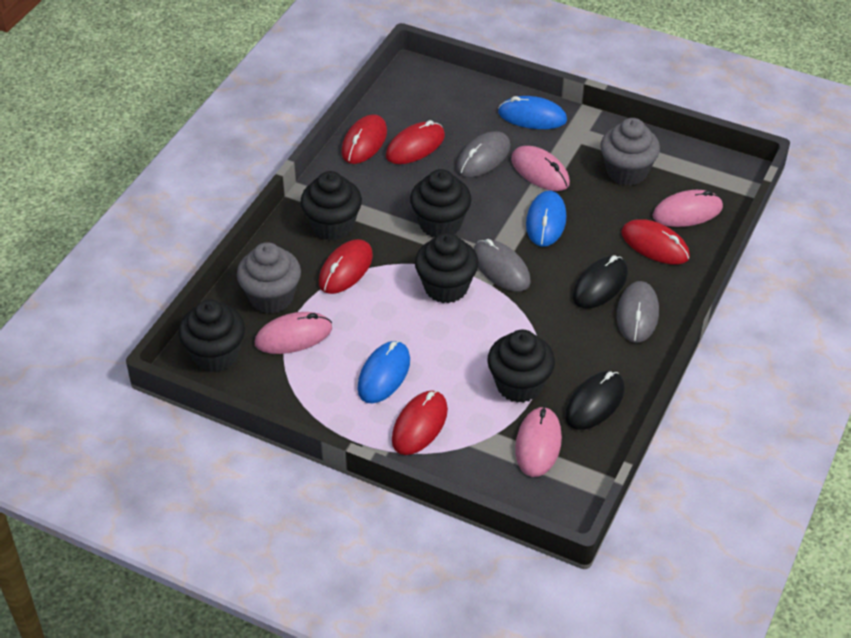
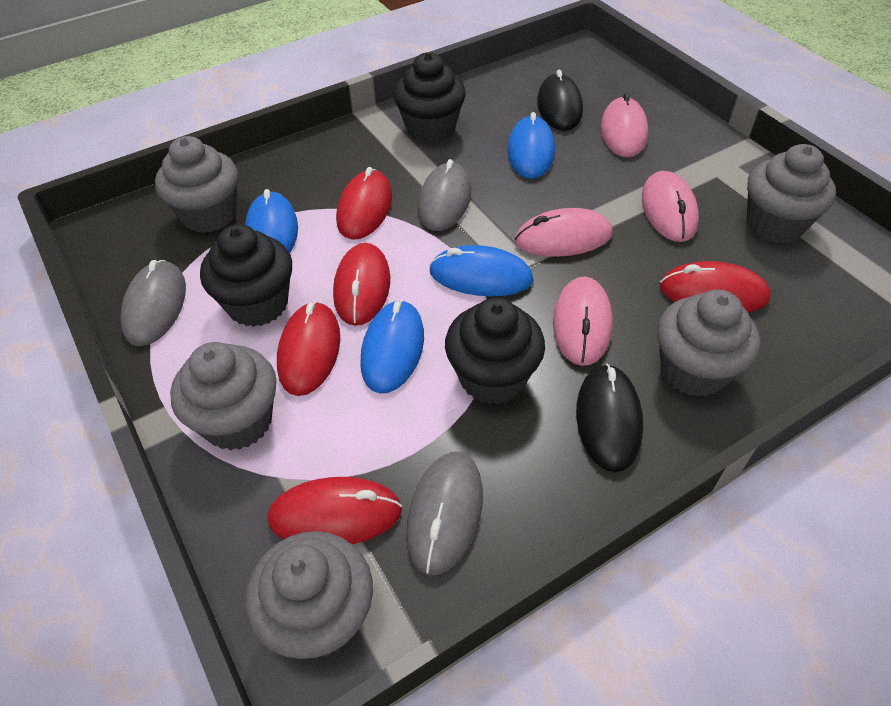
black cupcake: 5 -> 3
blue mouse: 3 -> 4
grey cupcake: 2 -> 5

